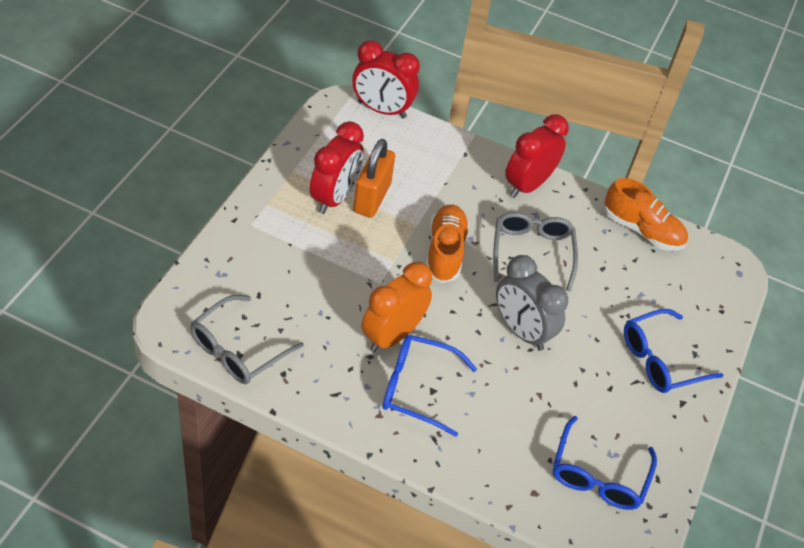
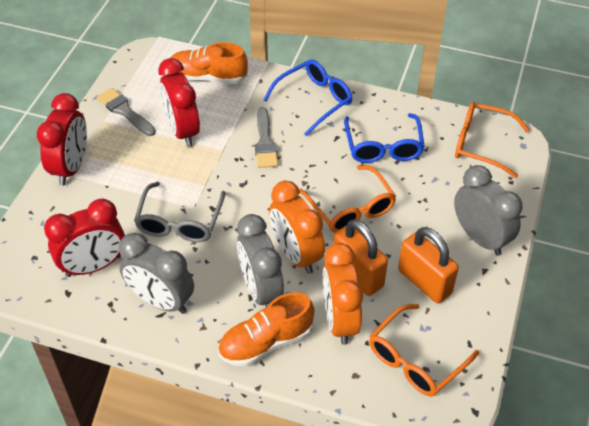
blue glasses: 3 -> 2
grey brush: 0 -> 2
grey clock: 1 -> 3
grey glasses: 2 -> 1
orange clock: 1 -> 2
orange glasses: 0 -> 3
orange padlock: 1 -> 2

